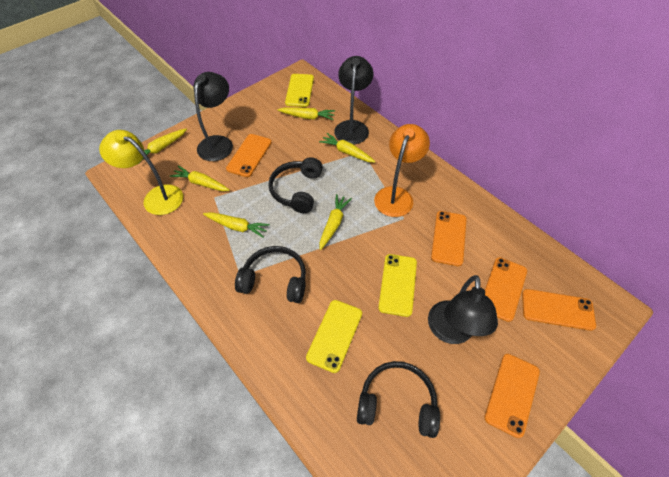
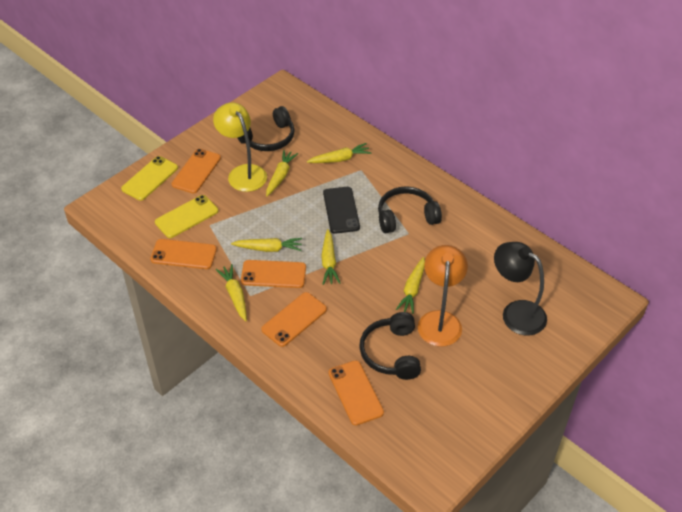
black lamp: 3 -> 1
black phone: 0 -> 1
yellow phone: 3 -> 2

